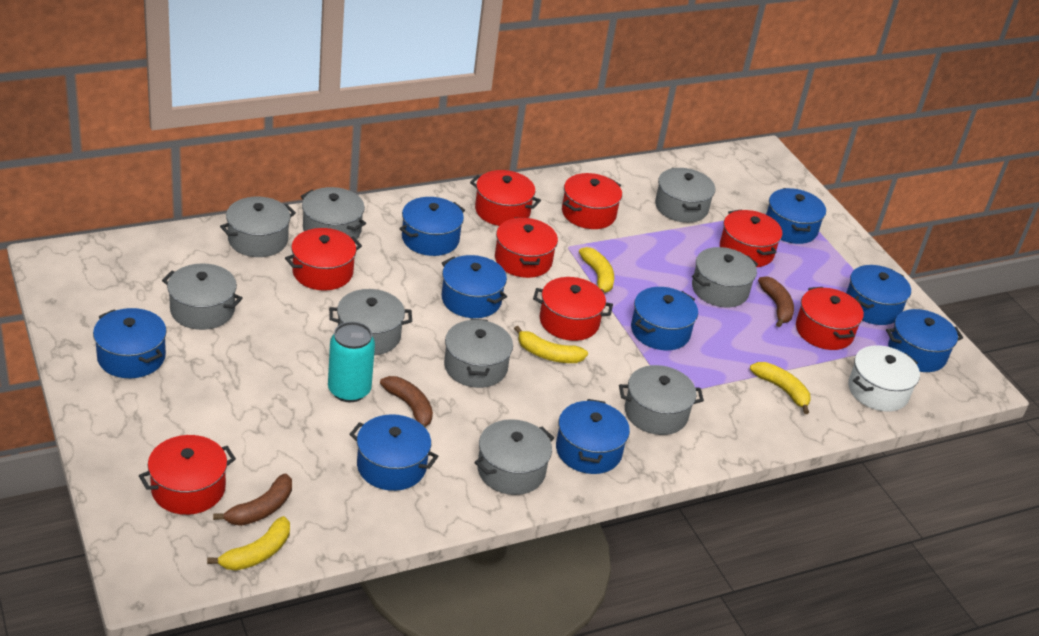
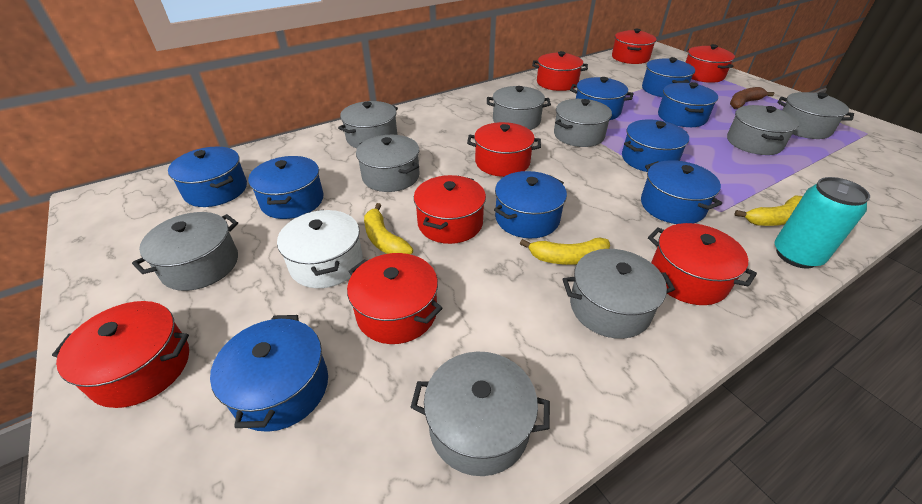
brown banana: 3 -> 1
yellow banana: 4 -> 3

